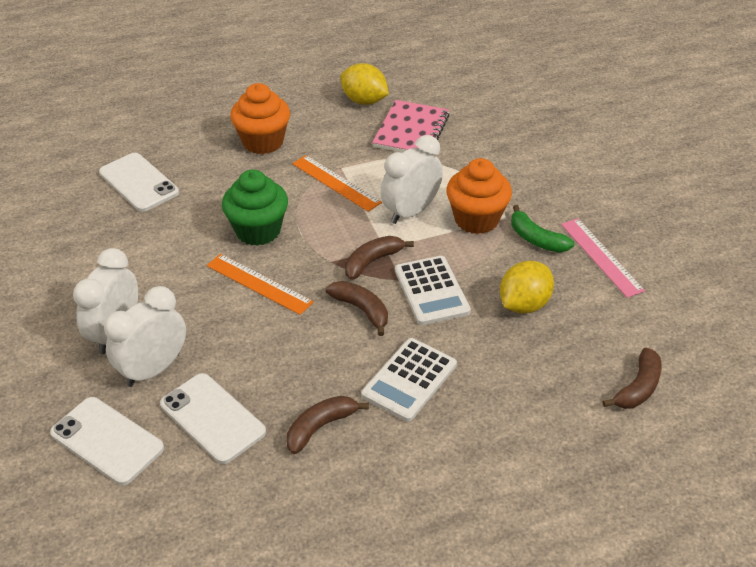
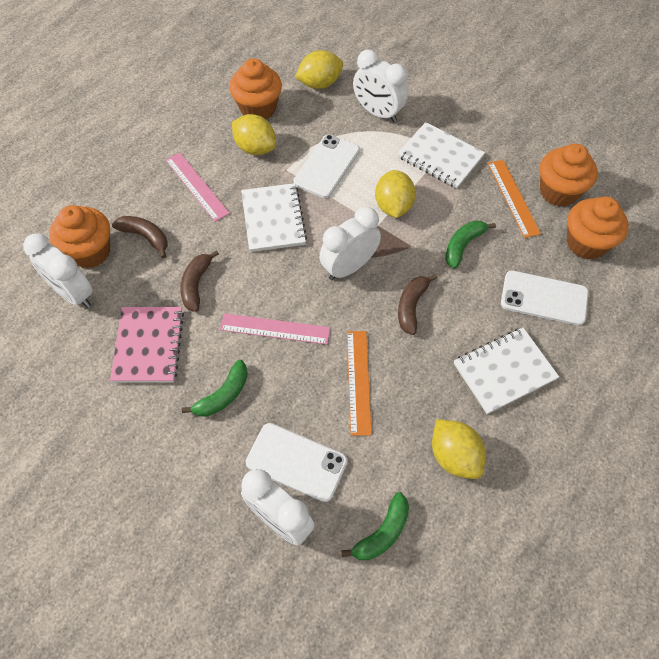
brown banana: 4 -> 3
green banana: 1 -> 3
green cupcake: 1 -> 0
orange cupcake: 2 -> 4
pink ruler: 1 -> 2
white calculator: 2 -> 0
white clock: 3 -> 4
white notebook: 0 -> 3
yellow lemon: 2 -> 4

